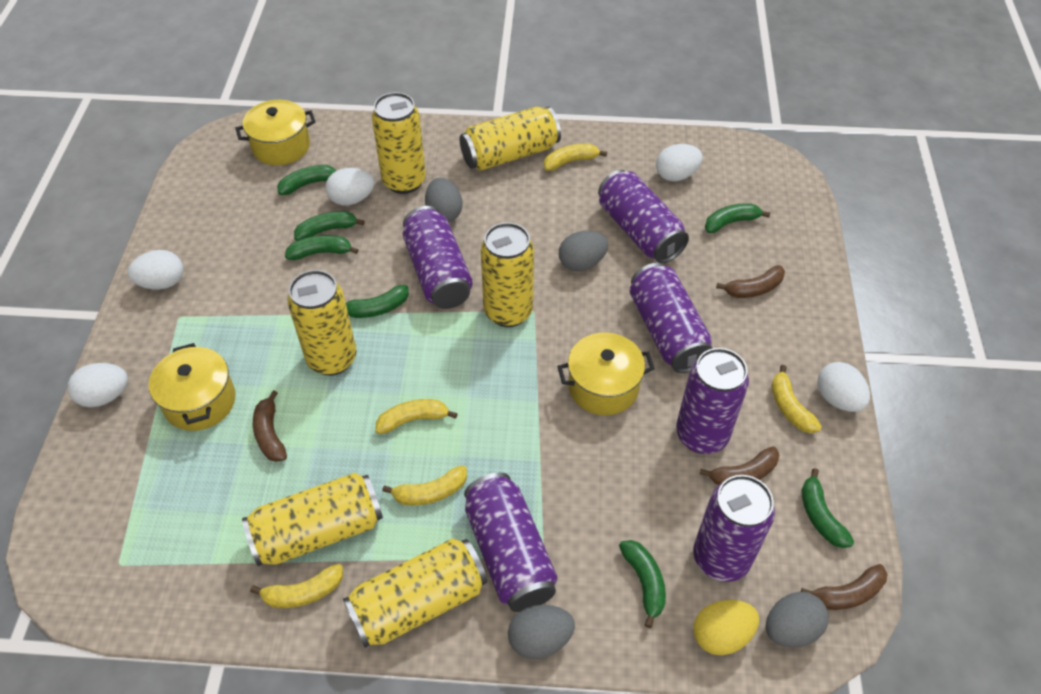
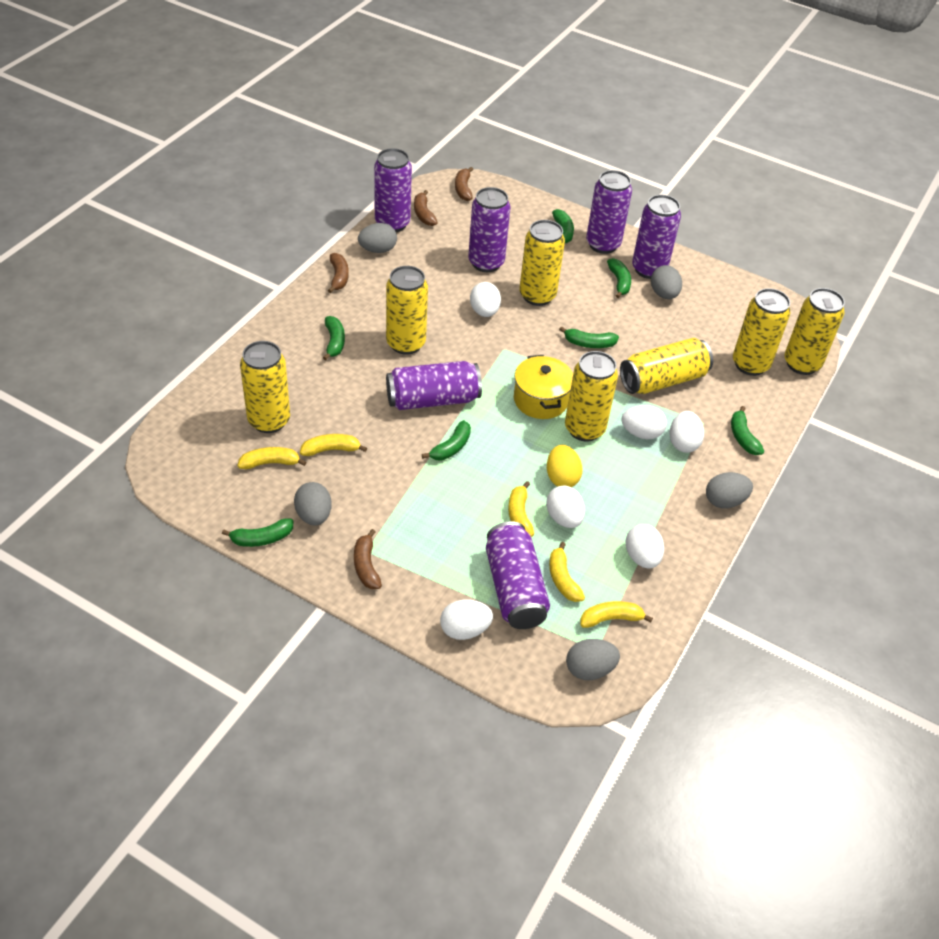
grey egg: 4 -> 5
white egg: 5 -> 6
yellow can: 6 -> 7
yellow pot: 3 -> 1

